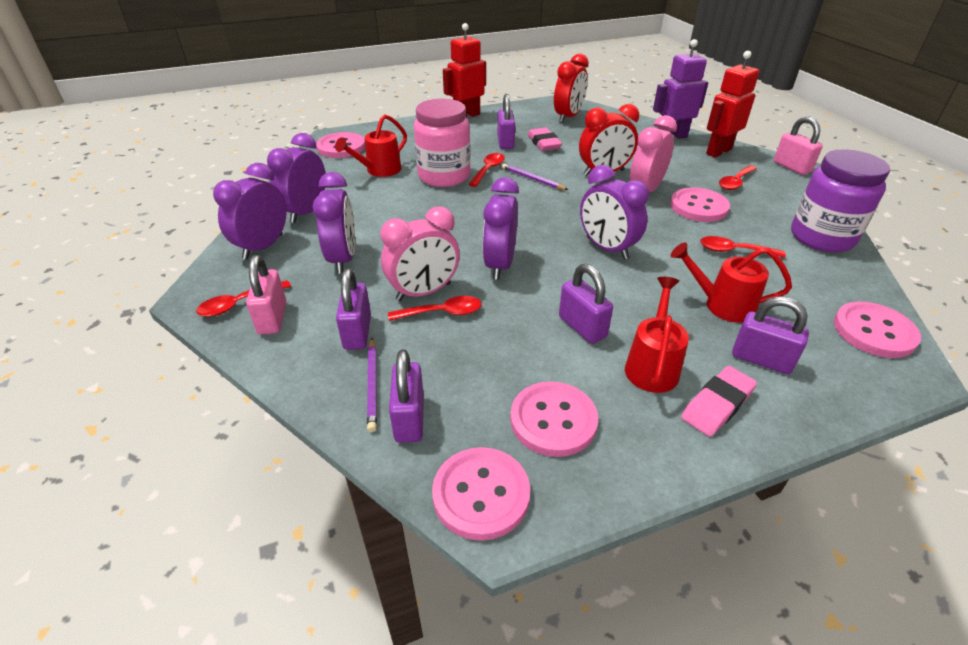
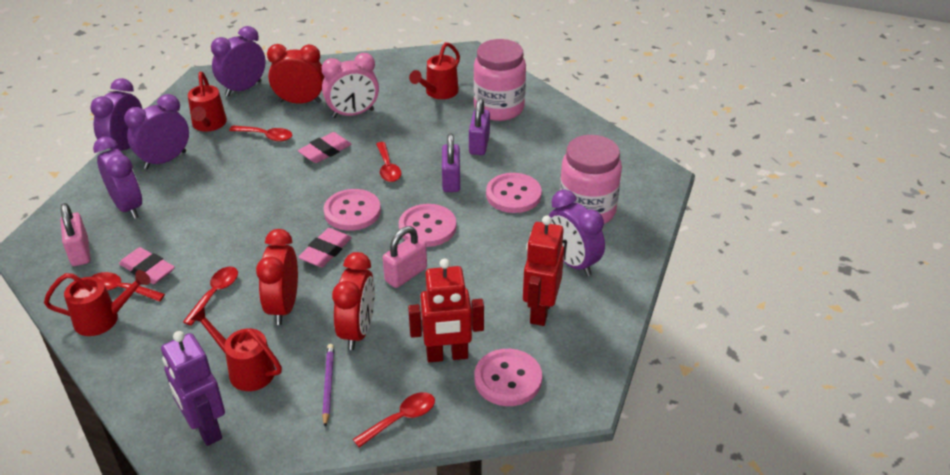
pink button: 5 -> 4
pink clock: 2 -> 1
pink eraser: 2 -> 3
pink jar: 1 -> 2
purple jar: 1 -> 0
purple padlock: 5 -> 2
purple pencil: 2 -> 1
red clock: 2 -> 3
red watering can: 3 -> 4

